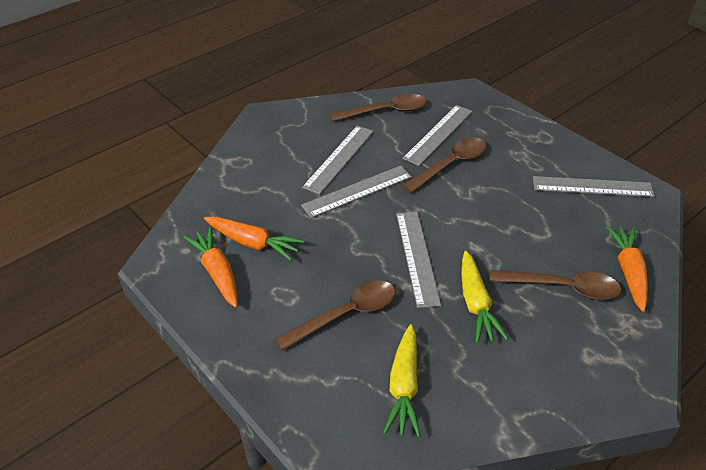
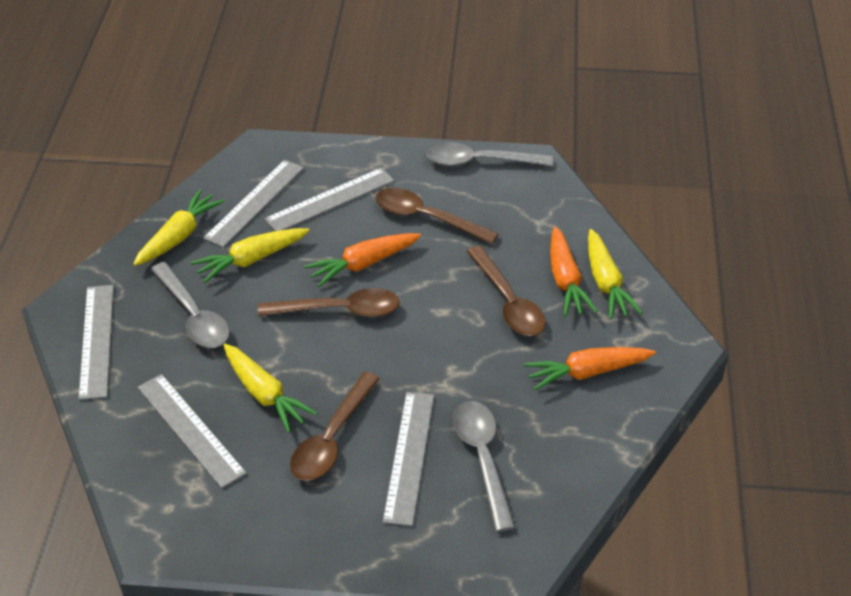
grey spoon: 0 -> 3
yellow carrot: 2 -> 4

